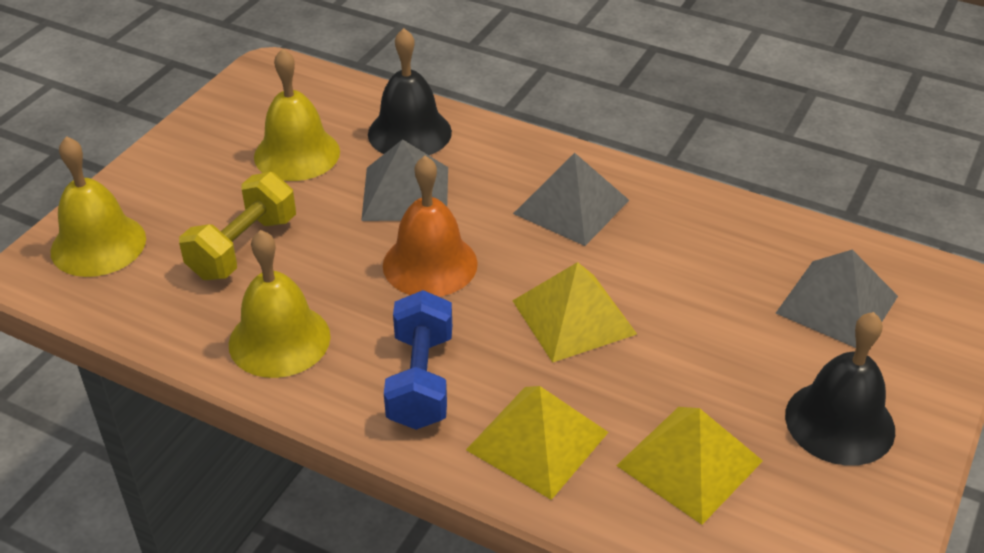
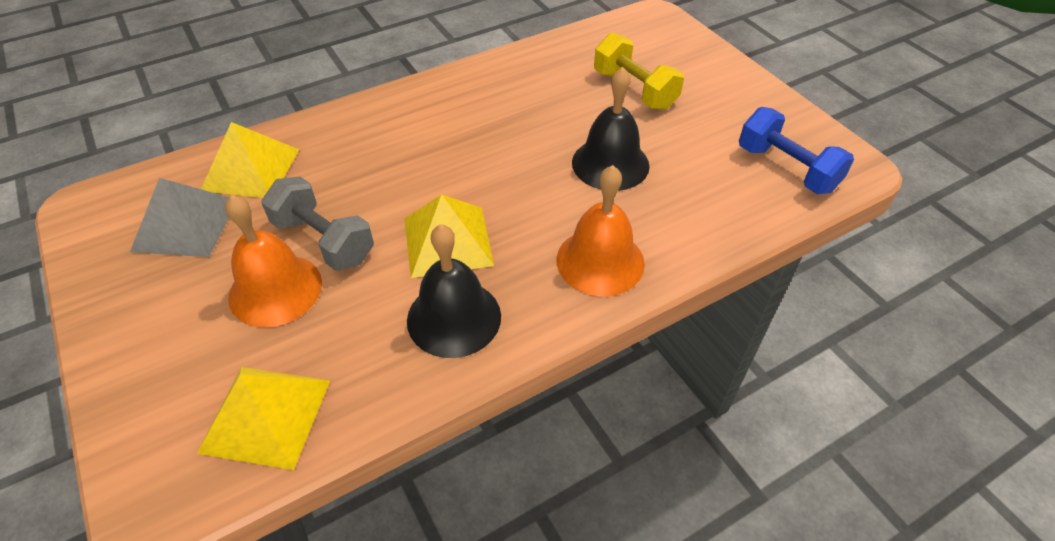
grey dumbbell: 0 -> 1
grey pyramid: 3 -> 1
orange bell: 1 -> 2
yellow bell: 3 -> 0

